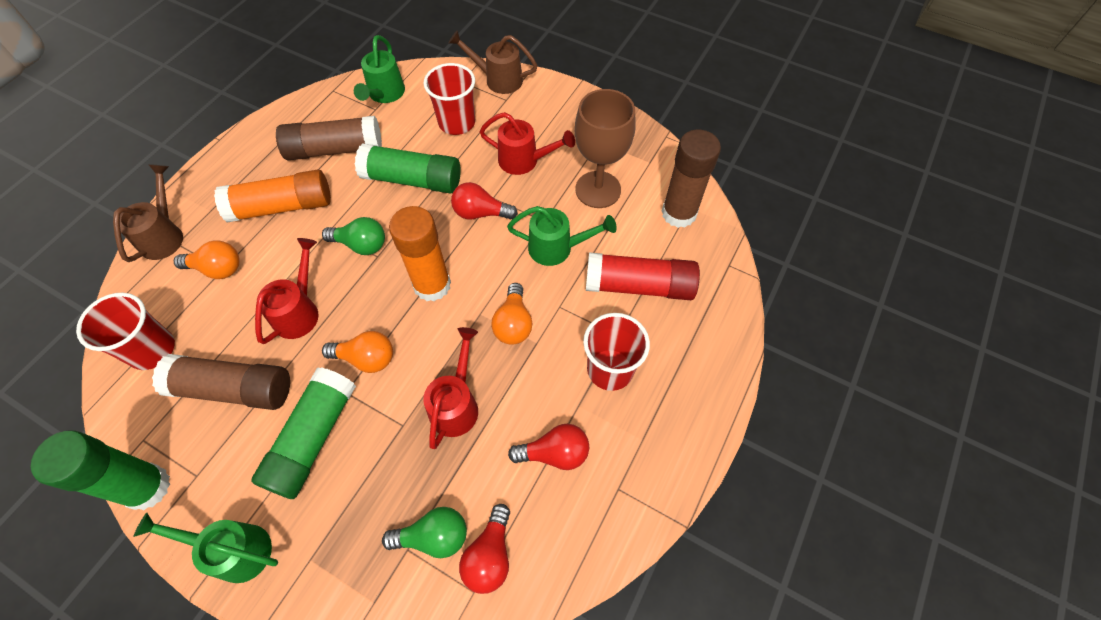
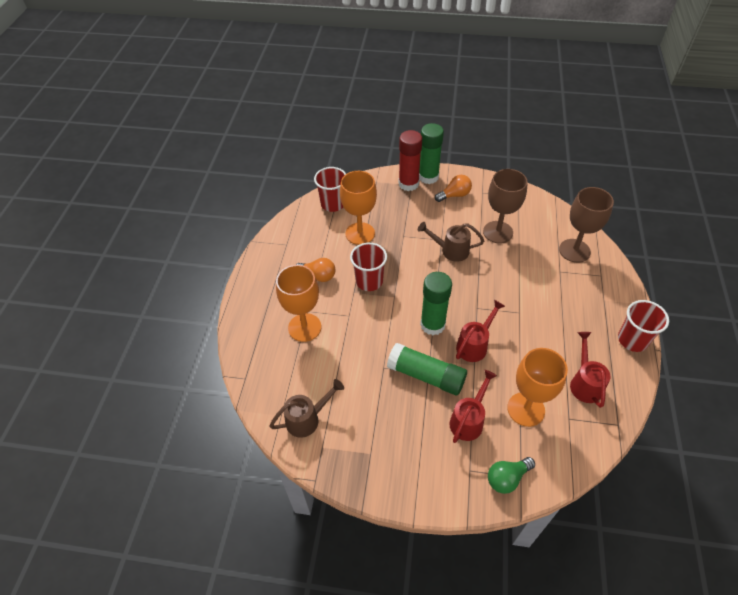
brown glue stick: 3 -> 0
brown goblet: 1 -> 2
green light bulb: 2 -> 1
green watering can: 3 -> 0
orange glue stick: 2 -> 0
orange goblet: 0 -> 3
orange light bulb: 3 -> 2
red light bulb: 3 -> 0

